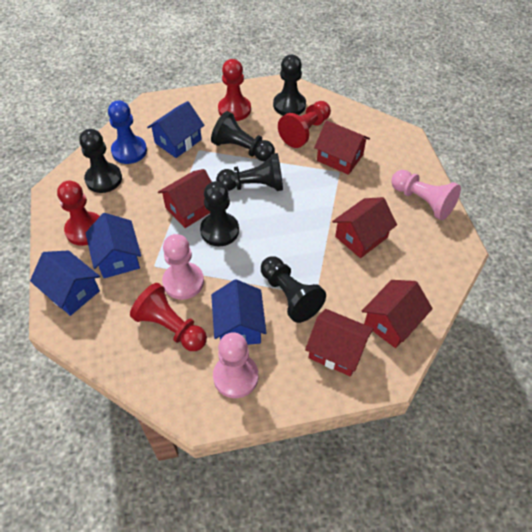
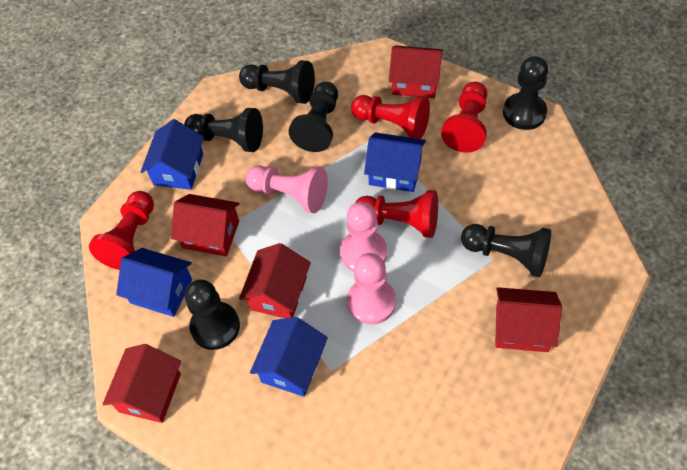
blue pawn: 1 -> 0

